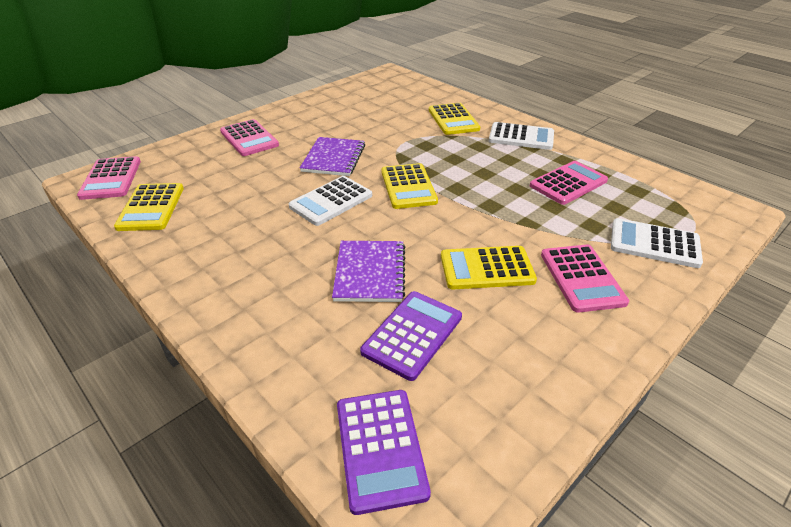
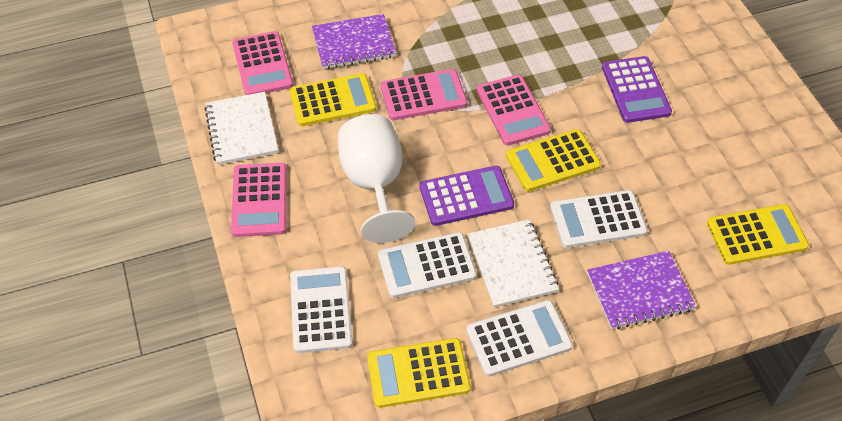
white calculator: 3 -> 4
white goblet: 0 -> 1
white notebook: 0 -> 2

